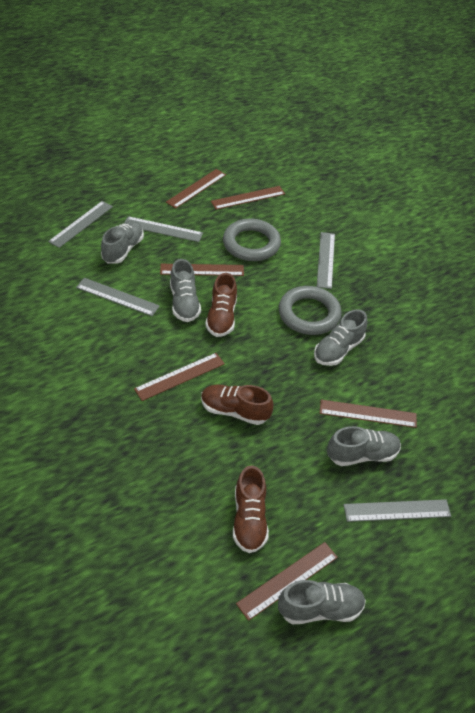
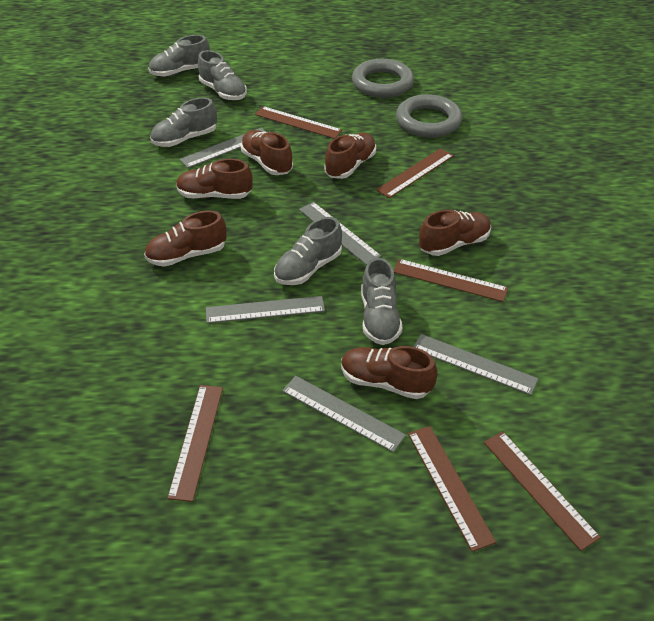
brown shoe: 3 -> 6

